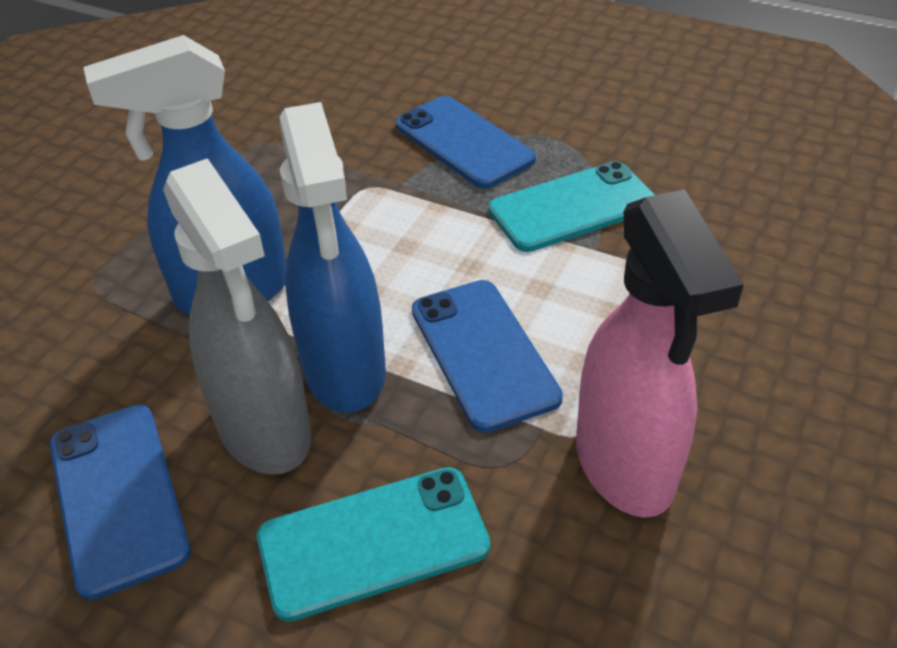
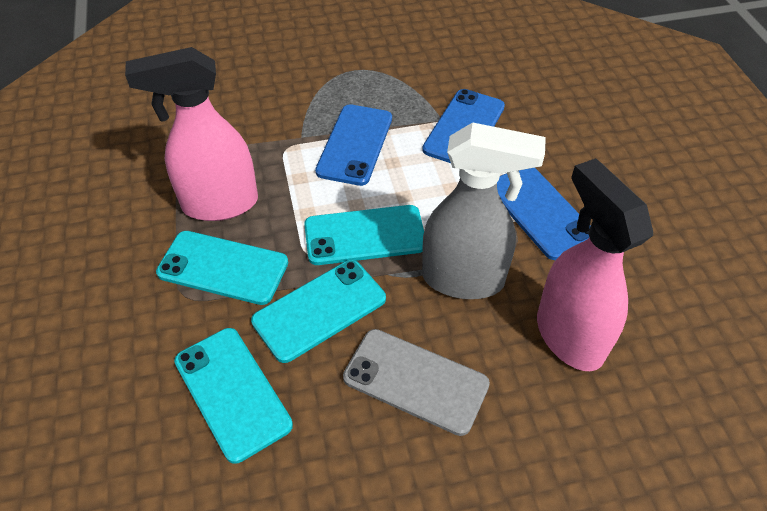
blue spray bottle: 2 -> 0
grey phone: 0 -> 1
pink spray bottle: 1 -> 2
turquoise phone: 2 -> 4

